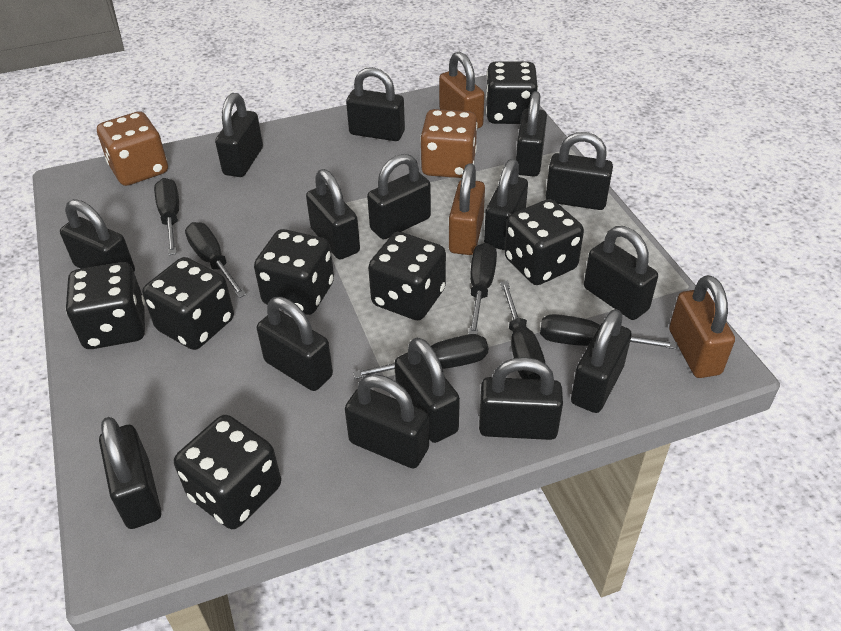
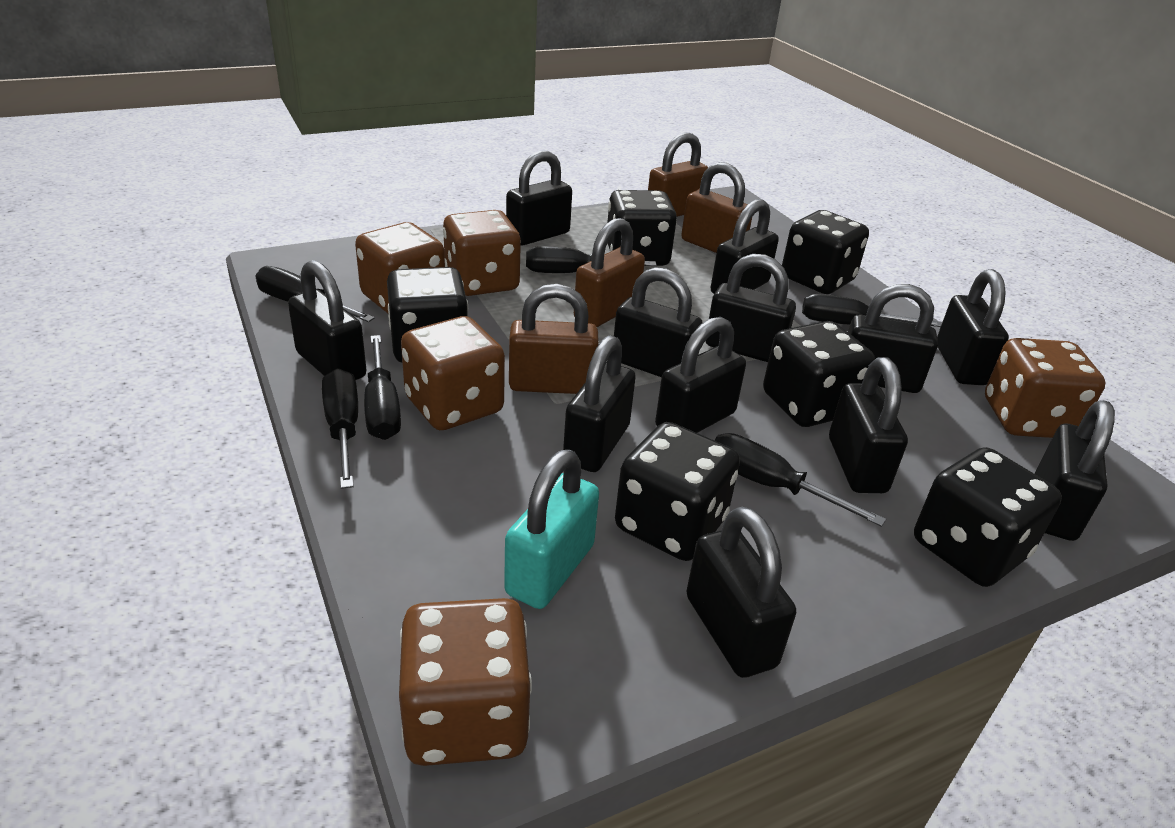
black dice: 7 -> 6
black padlock: 15 -> 12
brown dice: 2 -> 5
brown padlock: 3 -> 4
turquoise padlock: 0 -> 1

